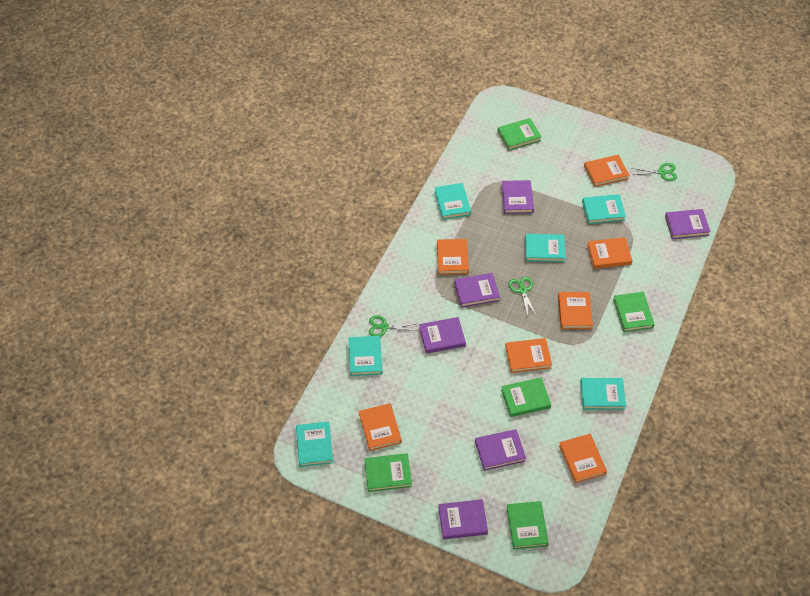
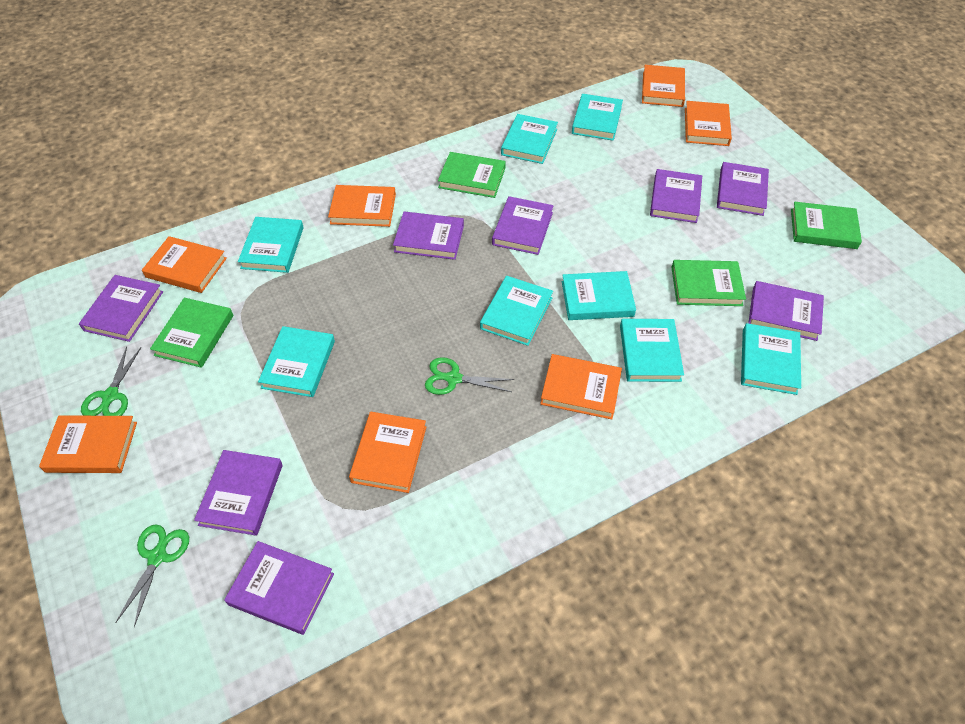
green book: 5 -> 4
purple book: 6 -> 8
turquoise book: 6 -> 8

